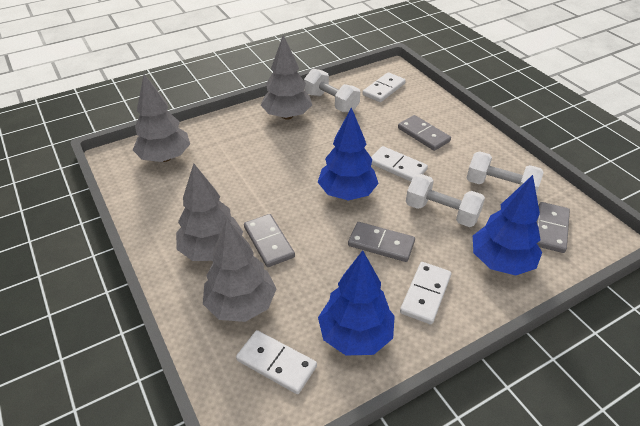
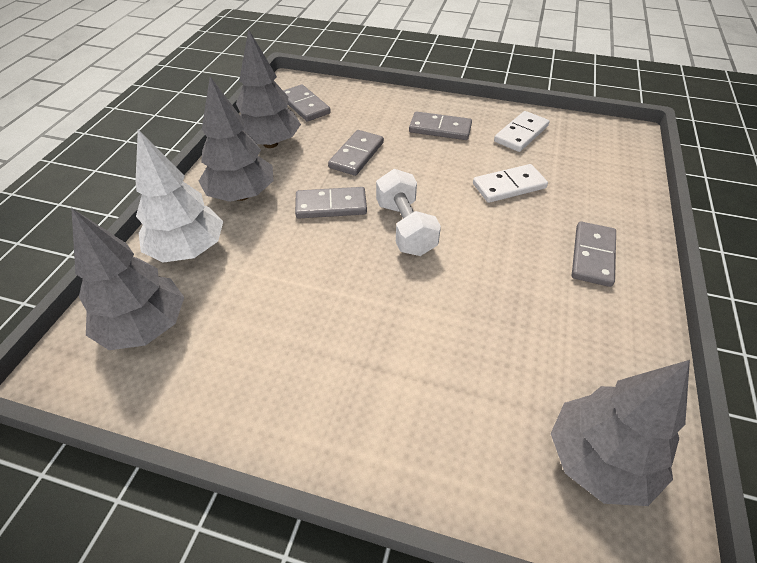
blue tree: 3 -> 0
grey domino: 4 -> 5
white domino: 4 -> 2
white dumbbell: 3 -> 1
white tree: 0 -> 1

